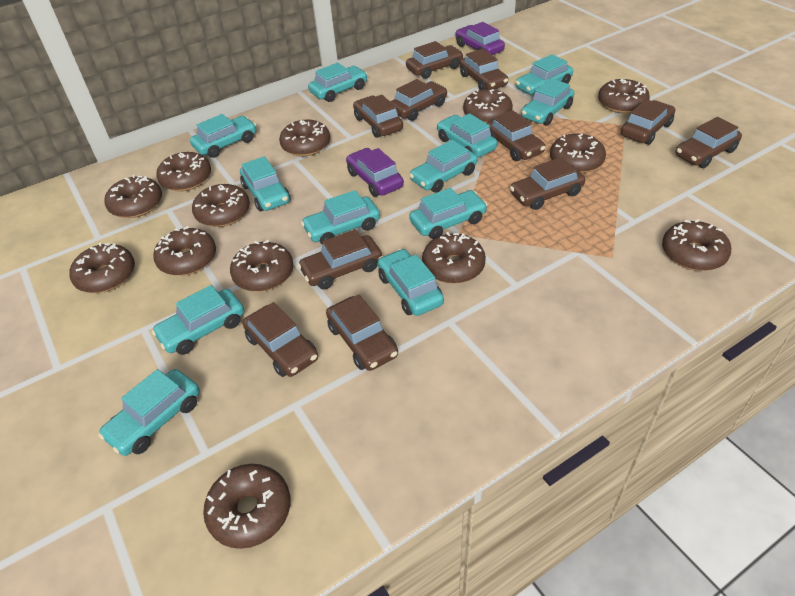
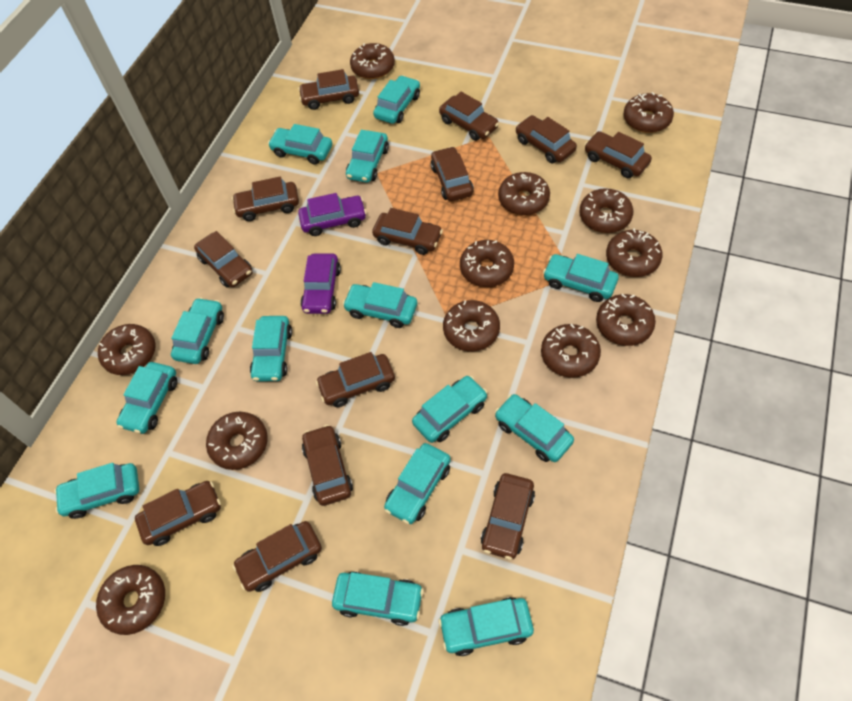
brown car: 11 -> 13
brown donut: 13 -> 12
turquoise car: 12 -> 14

